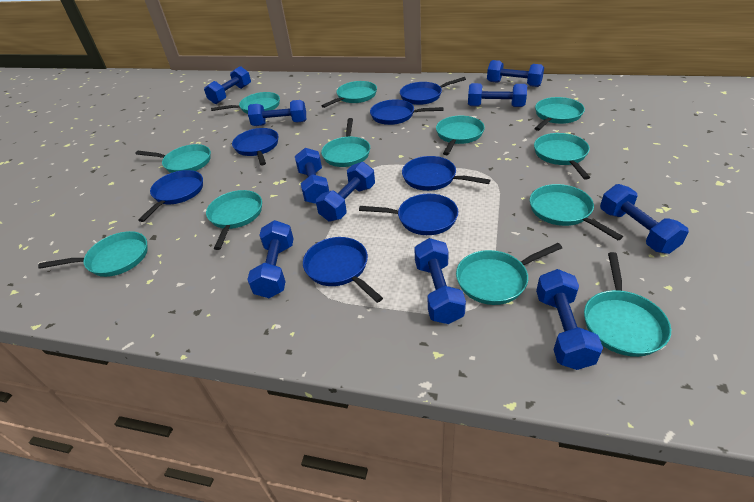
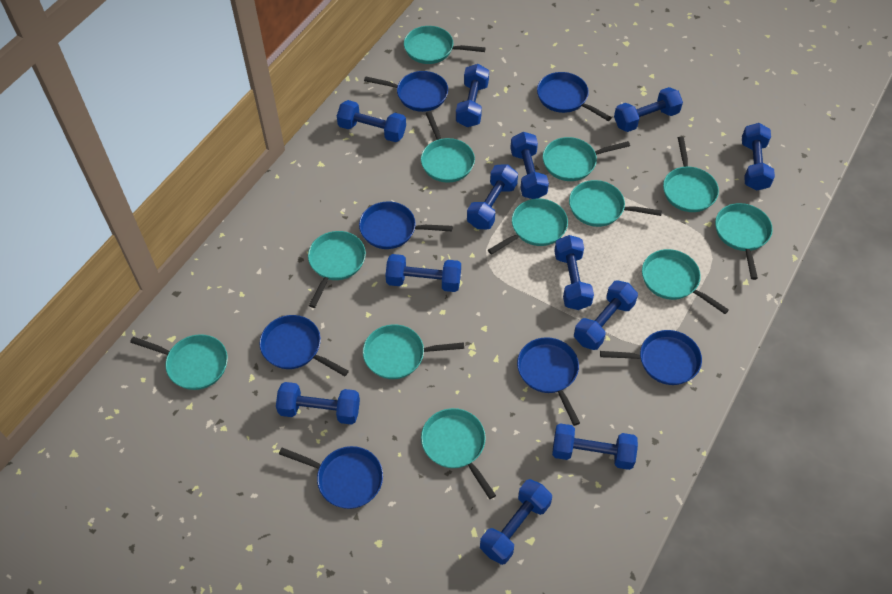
blue dumbbell: 10 -> 12

